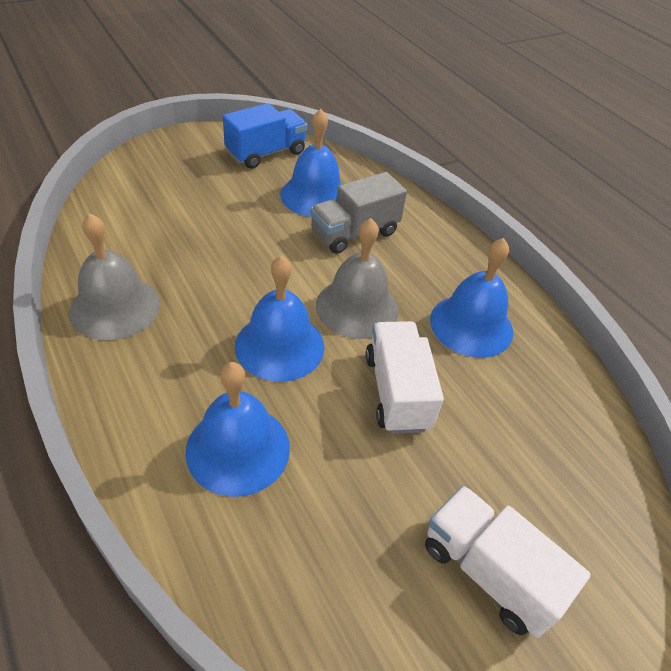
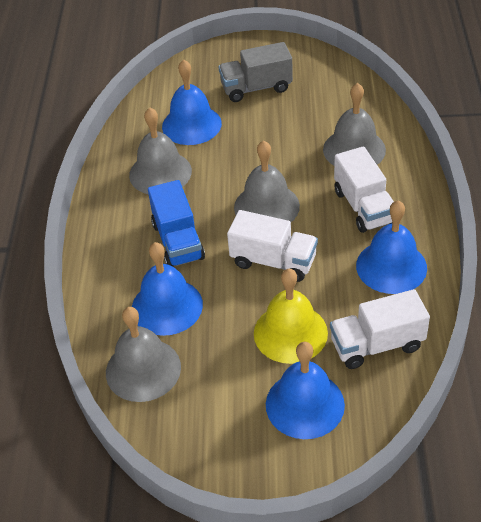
grey bell: 2 -> 4
white truck: 2 -> 3
yellow bell: 0 -> 1

